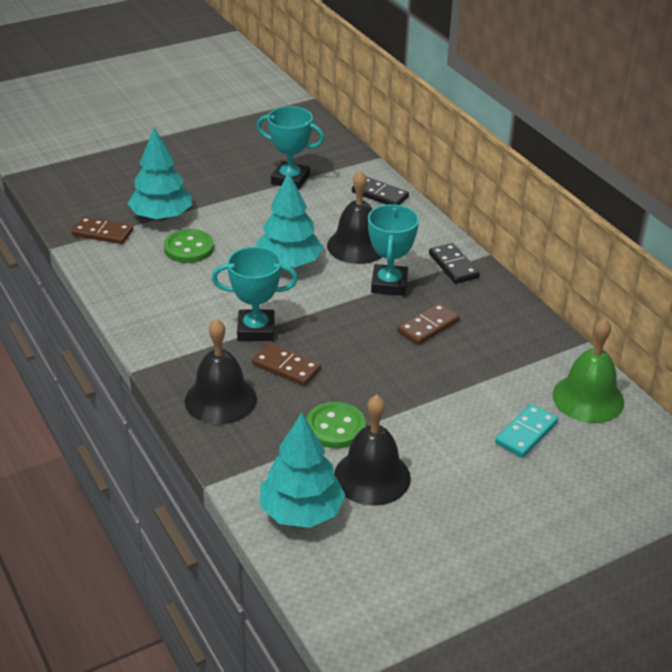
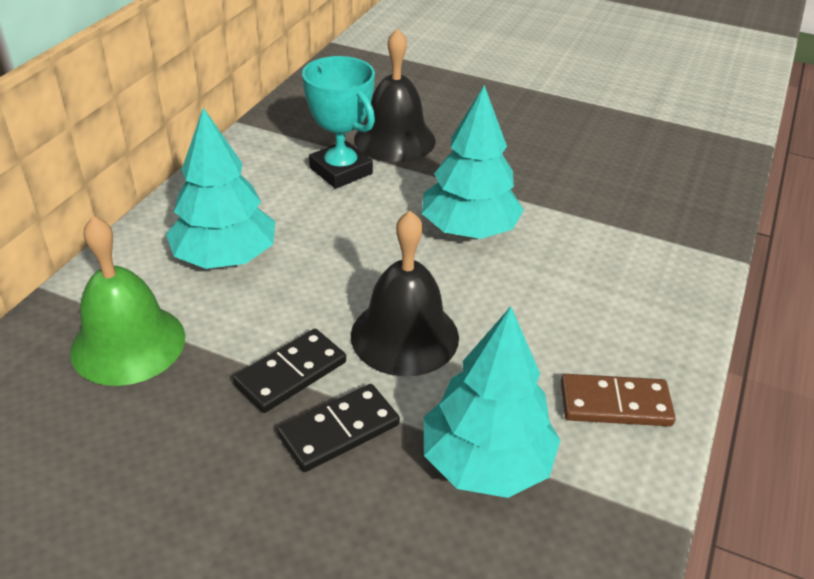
black bell: 3 -> 2
brown domino: 3 -> 1
green button: 2 -> 0
turquoise domino: 1 -> 0
turquoise trophy: 3 -> 1

